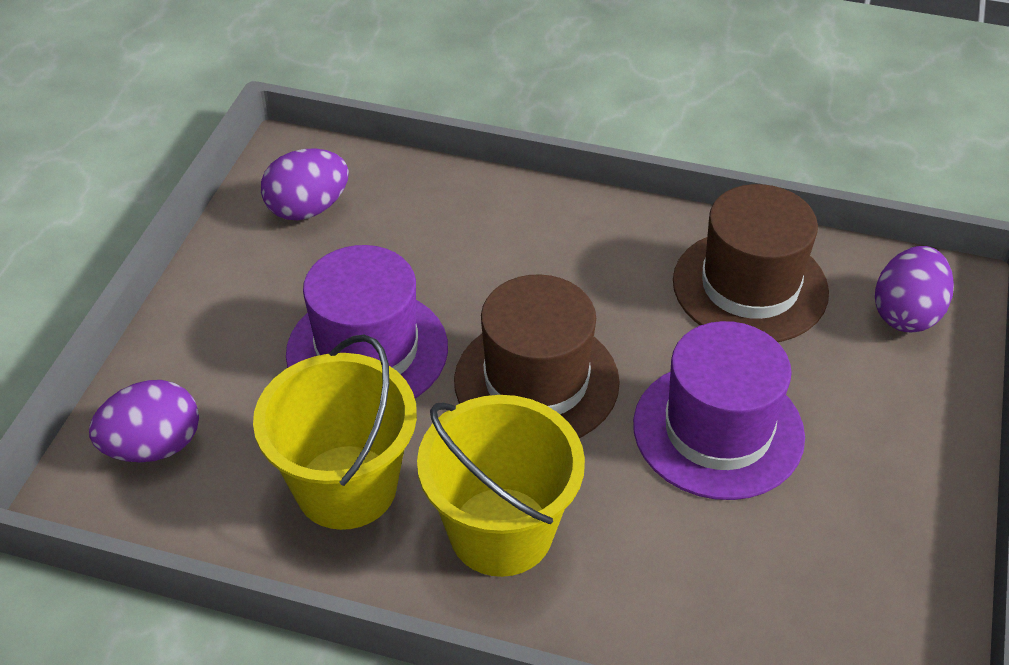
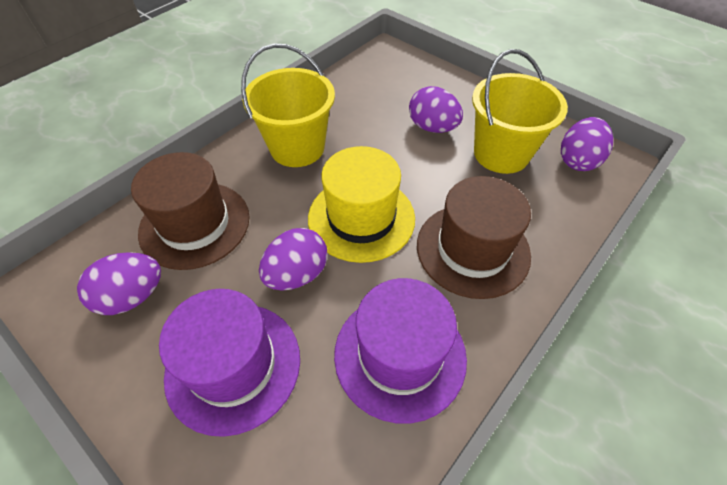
purple egg: 3 -> 4
yellow hat: 0 -> 1

